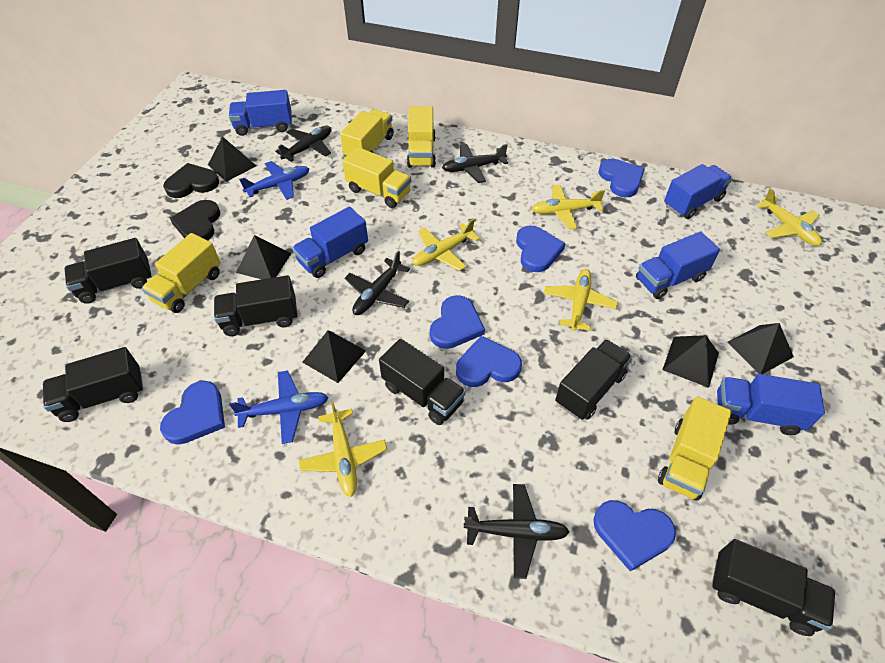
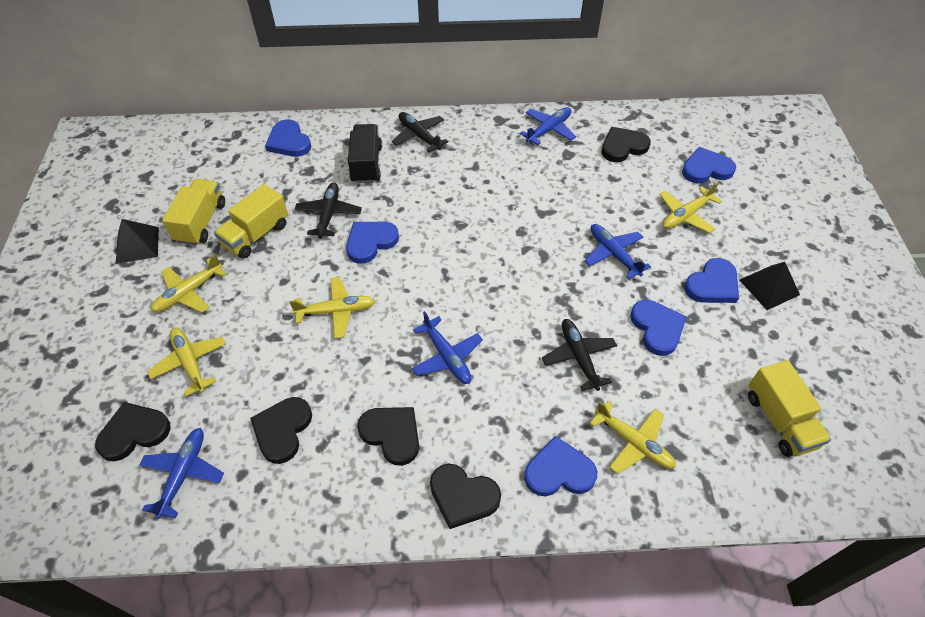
black heart: 2 -> 5
black plane: 4 -> 3
black pyramid: 5 -> 2
black truck: 6 -> 1
blue plane: 2 -> 4
blue truck: 5 -> 0
yellow truck: 5 -> 3

